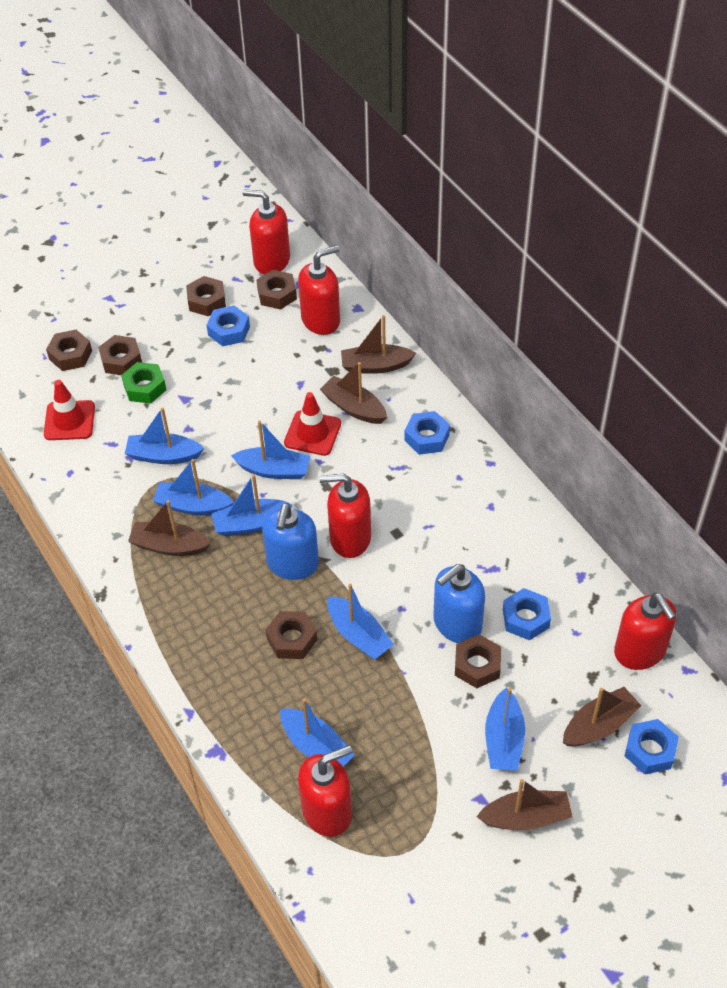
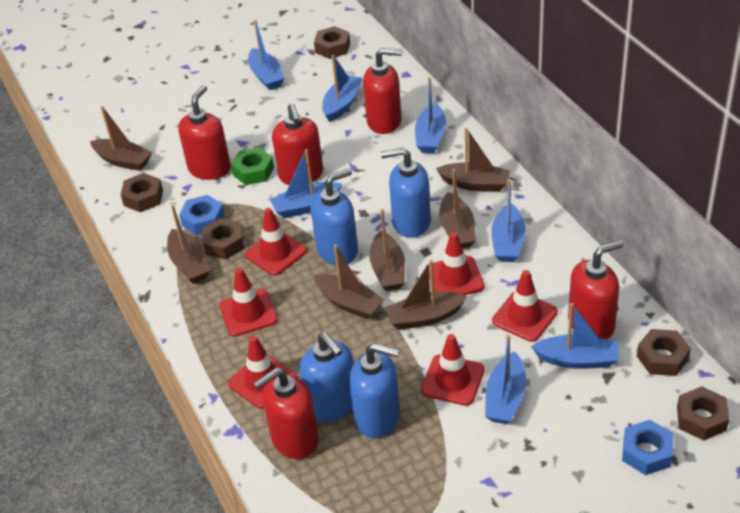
blue nut: 4 -> 2
blue soap dispenser: 2 -> 4
brown boat: 5 -> 7
brown nut: 6 -> 5
red traffic cone: 2 -> 6

